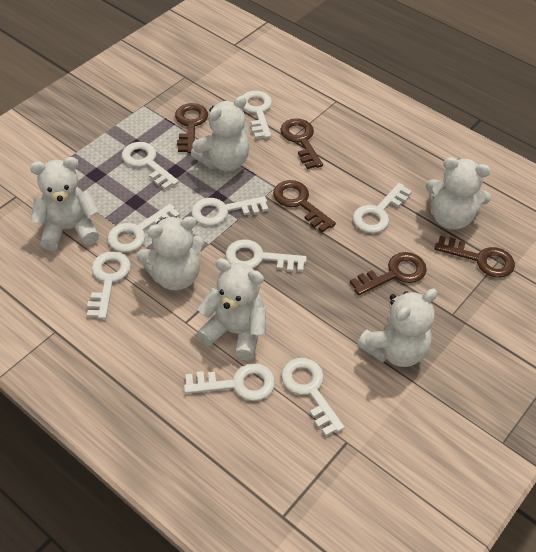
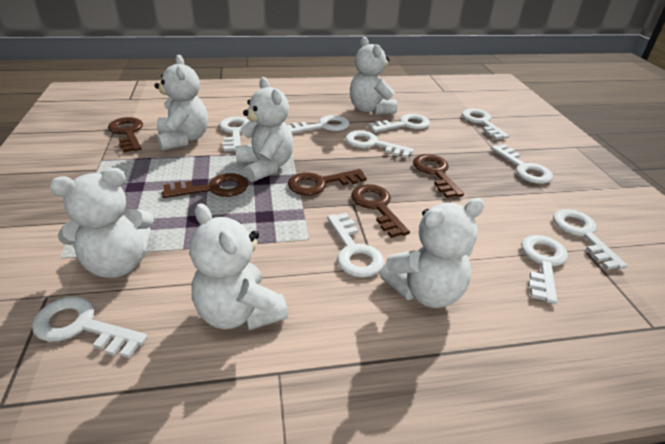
white key: 9 -> 10

